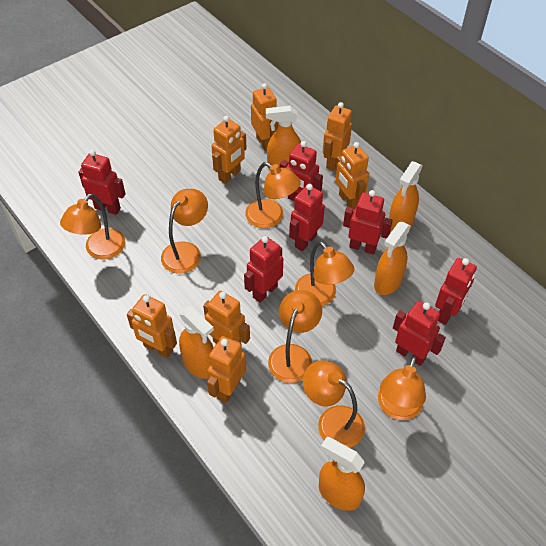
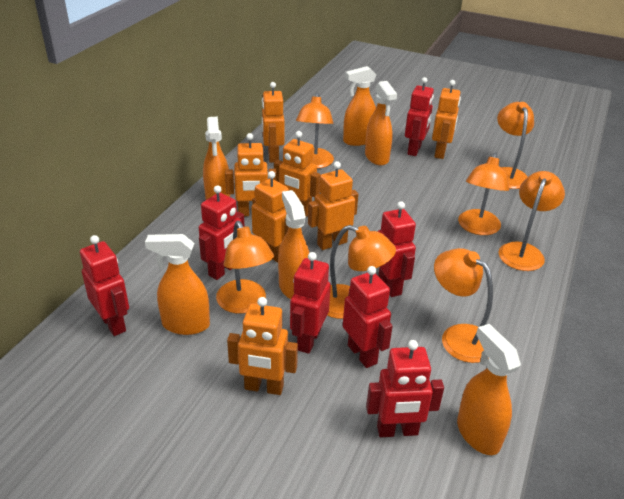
orange spray bottle: 5 -> 6

